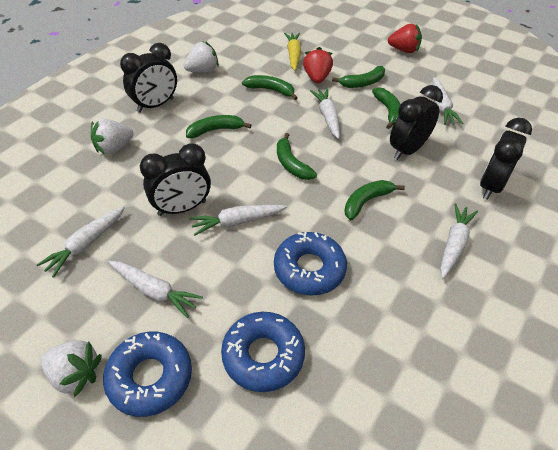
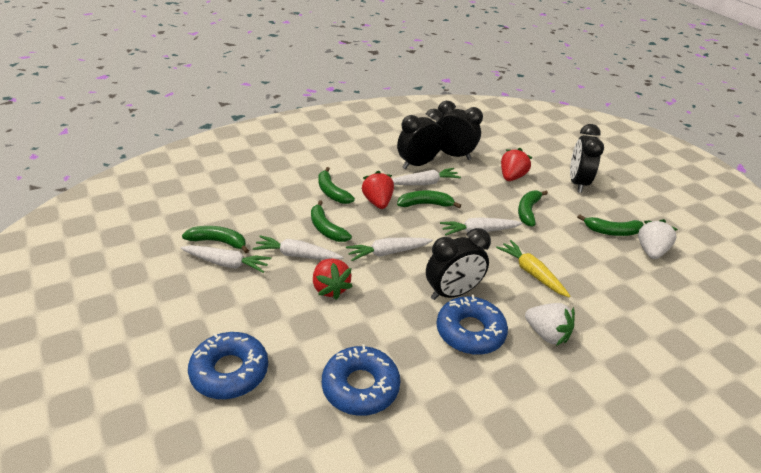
red strawberry: 2 -> 3
white carrot: 6 -> 5
white strawberry: 3 -> 2

